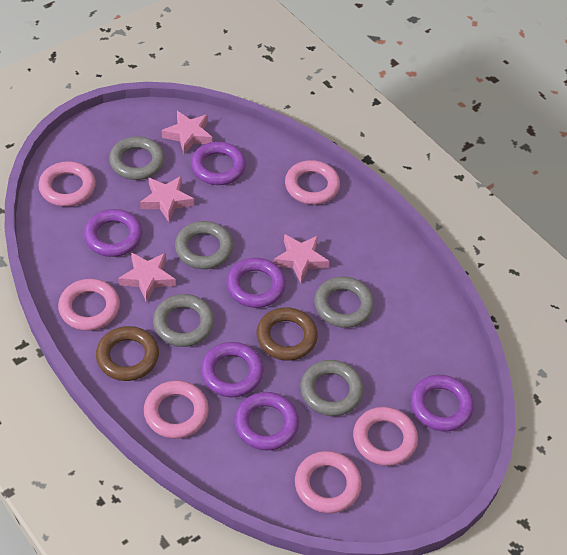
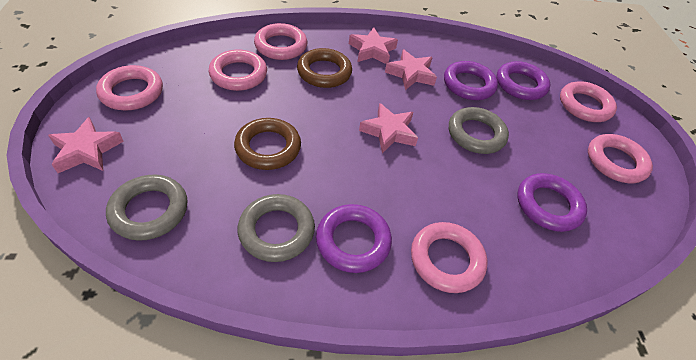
grey ring: 5 -> 3
purple ring: 6 -> 4

